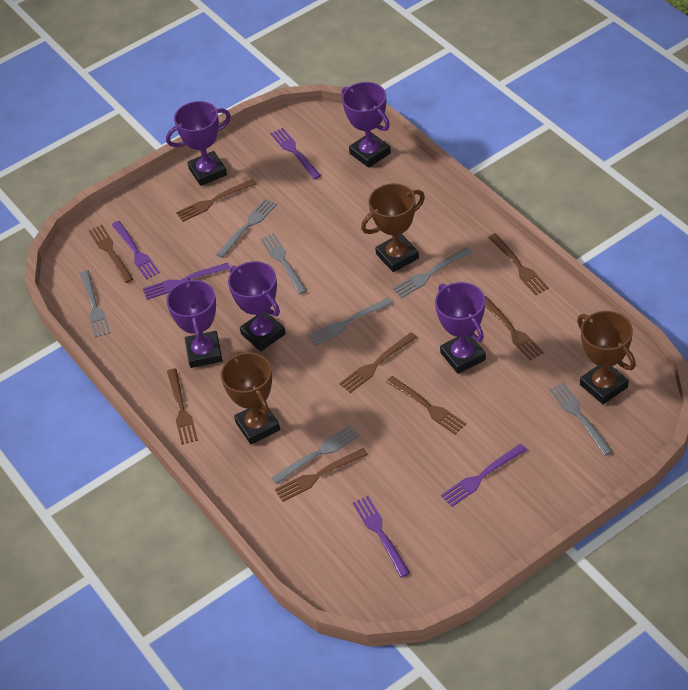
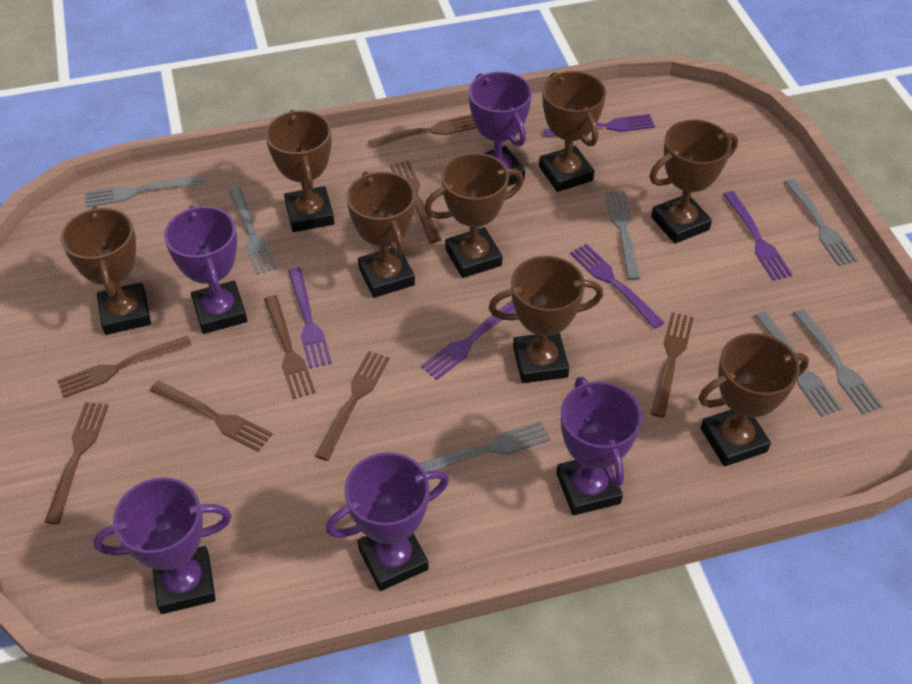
brown trophy: 3 -> 8

